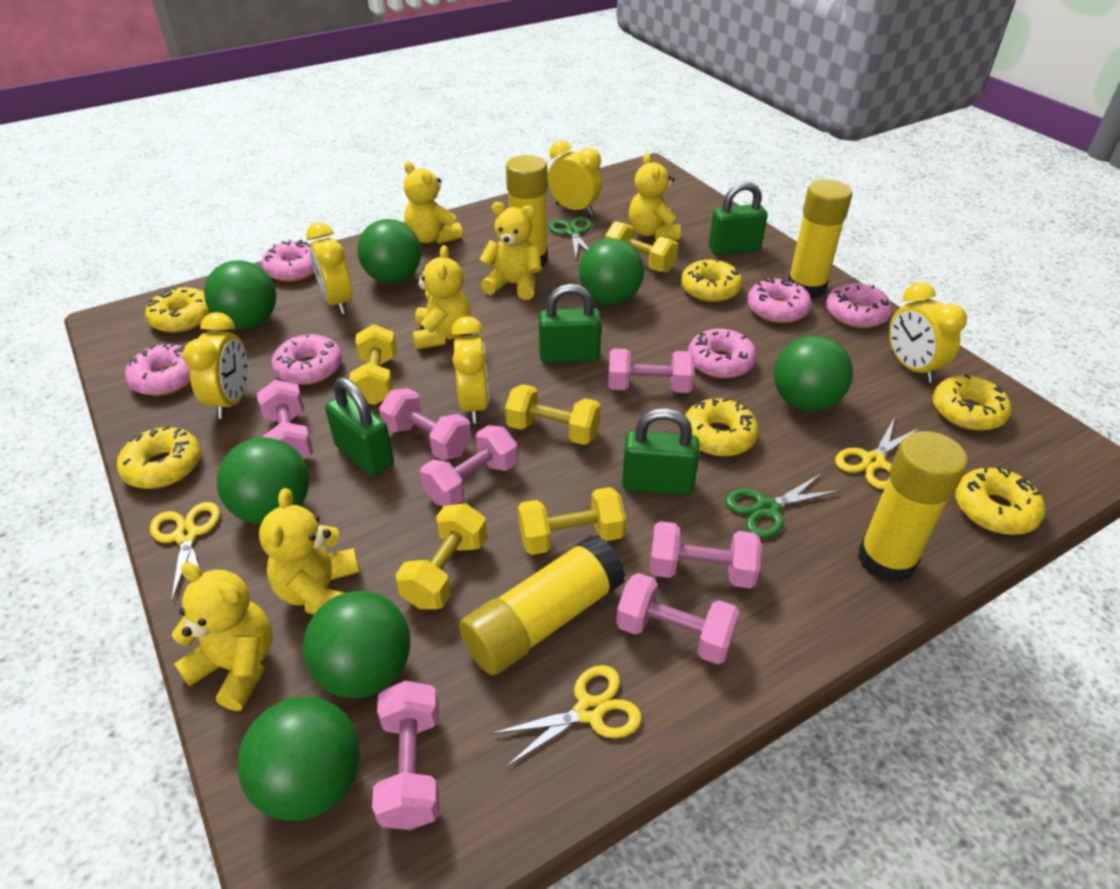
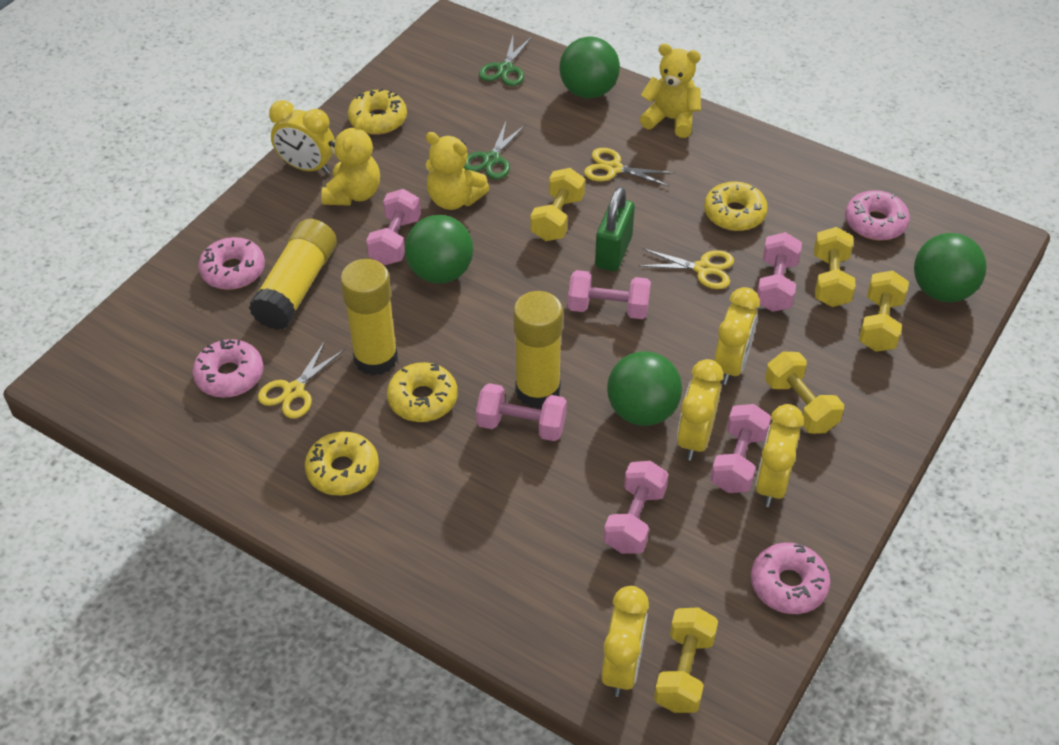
green ball: 7 -> 4
green padlock: 4 -> 1
pink donut: 6 -> 4
pink dumbbell: 7 -> 6
yellow donut: 6 -> 4
yellow glue stick: 4 -> 3
yellow teddy bear: 6 -> 3

